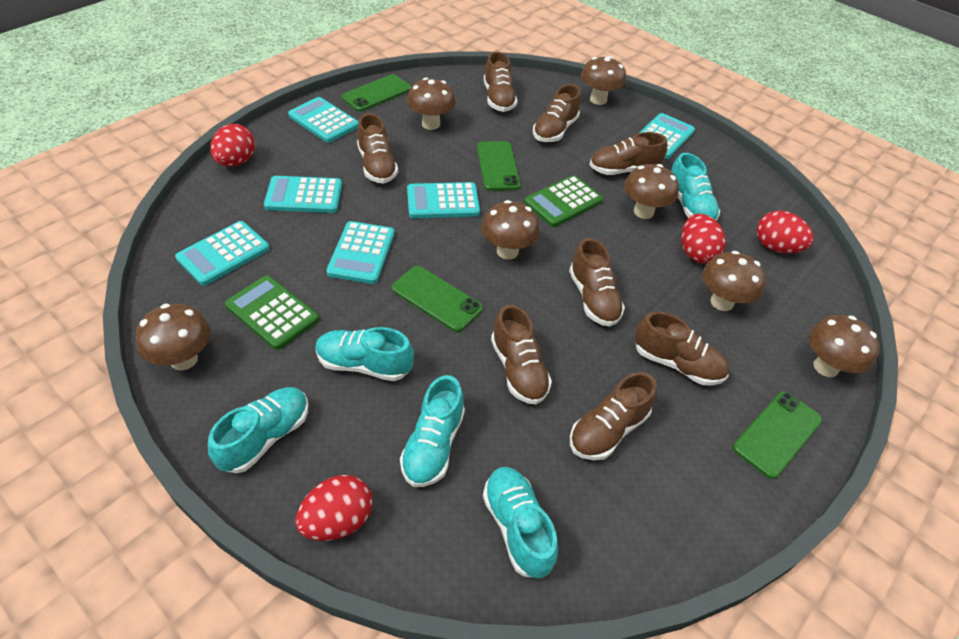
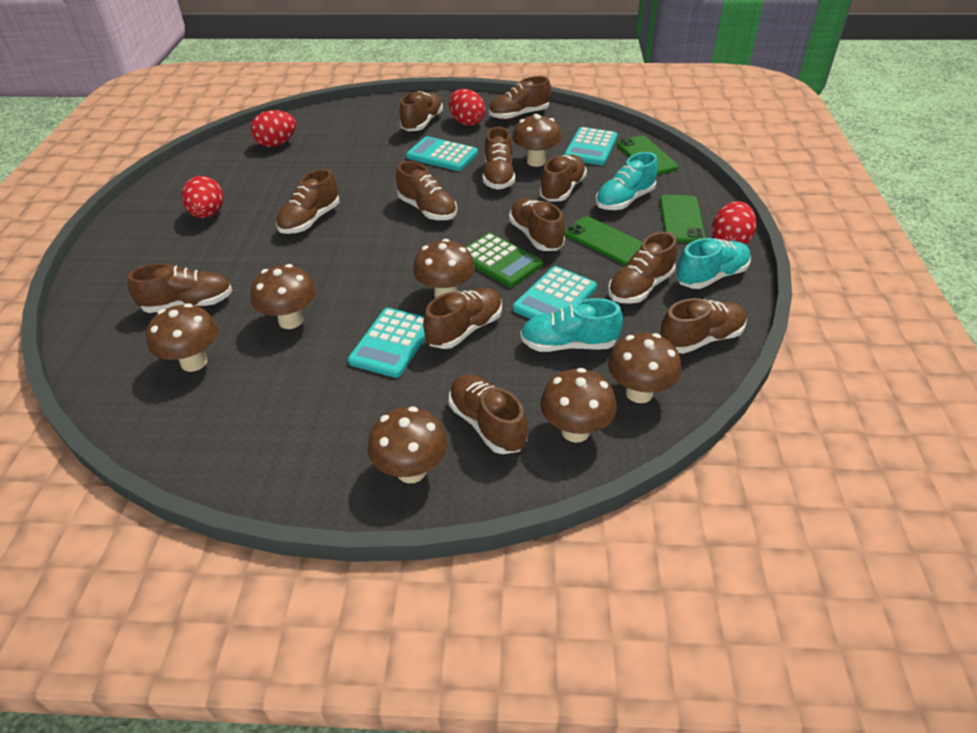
brown shoe: 8 -> 12
green calculator: 2 -> 1
green phone: 4 -> 3
turquoise calculator: 6 -> 4
turquoise shoe: 5 -> 3

